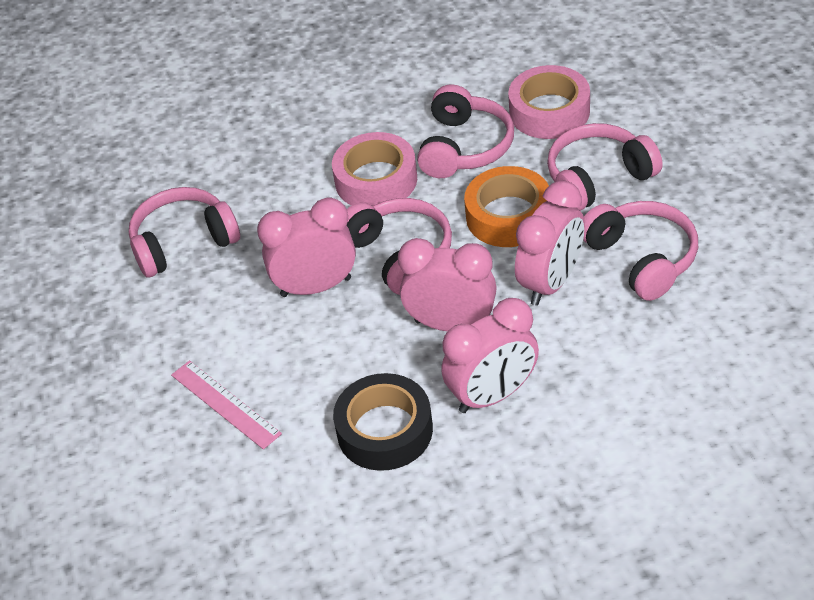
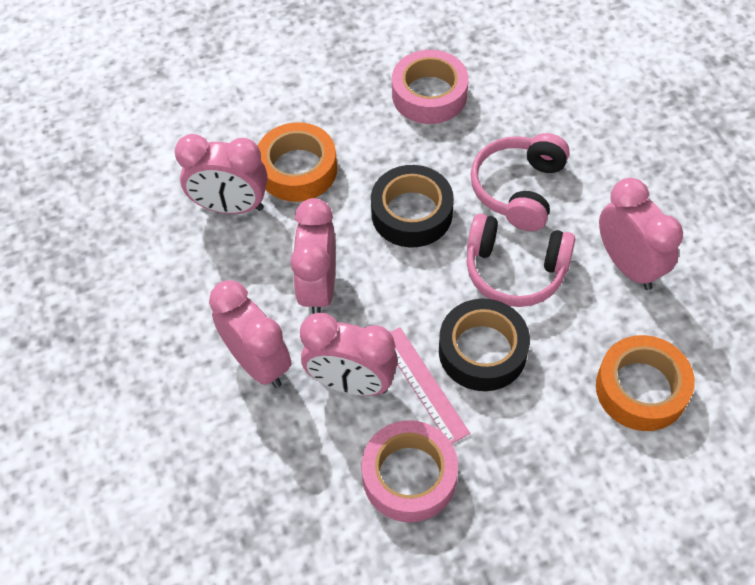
black tape: 1 -> 2
orange tape: 1 -> 2
pink clock: 4 -> 5
pink headphones: 5 -> 2

